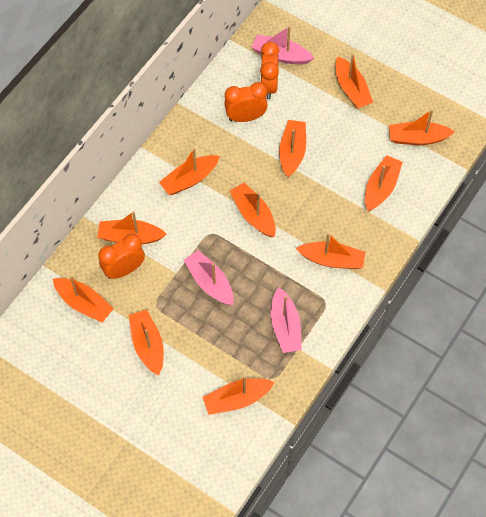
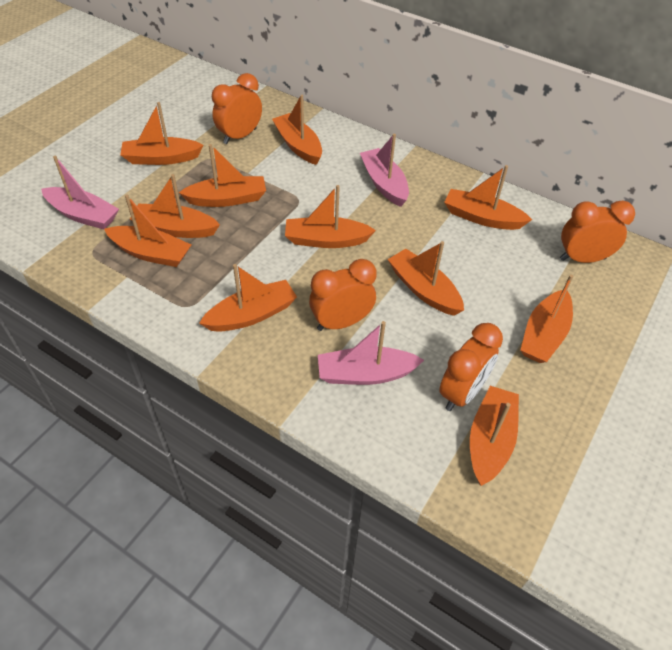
orange clock: 3 -> 4

